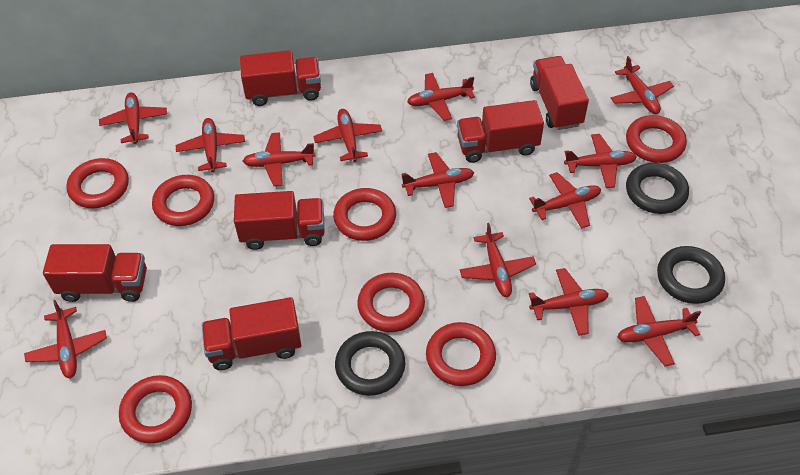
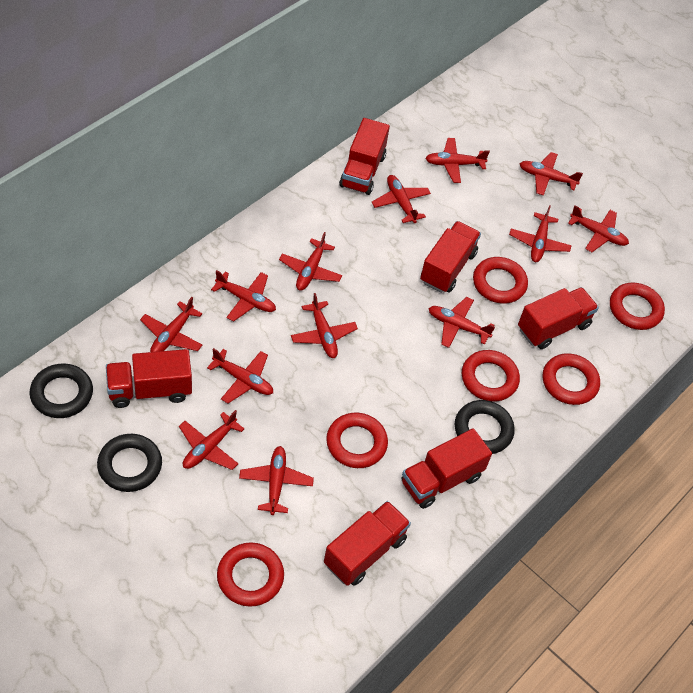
red ring: 7 -> 6

